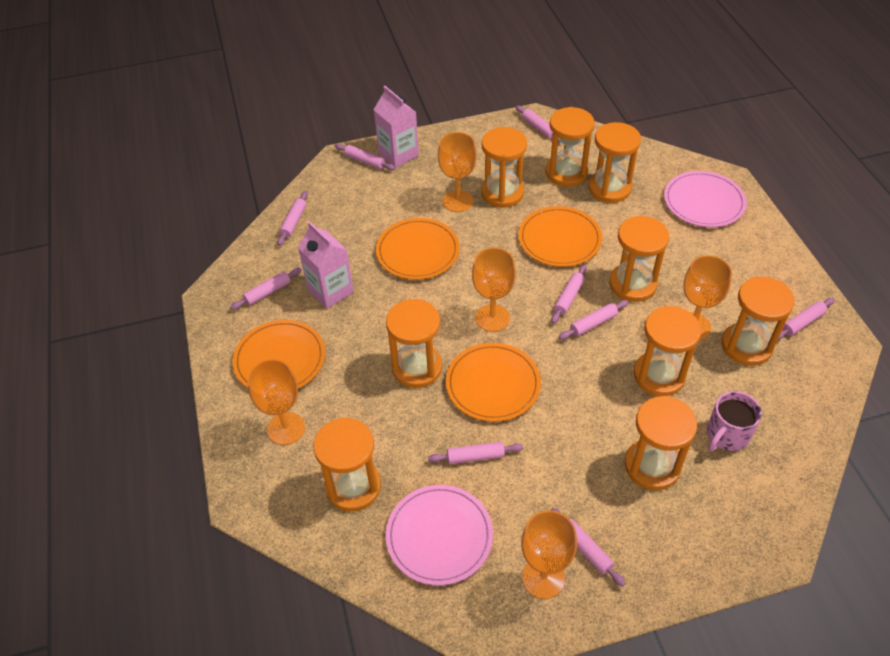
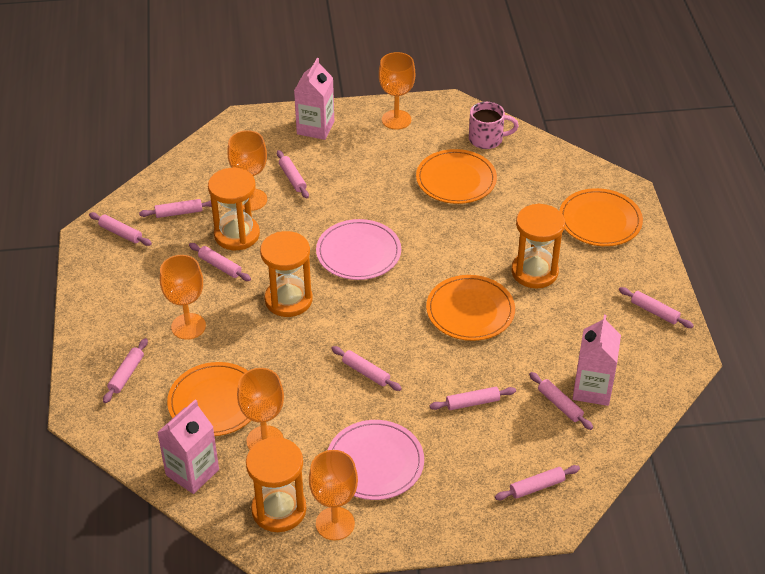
orange hourglass: 9 -> 4
pink carton: 2 -> 3
pink rolling pin: 9 -> 10

